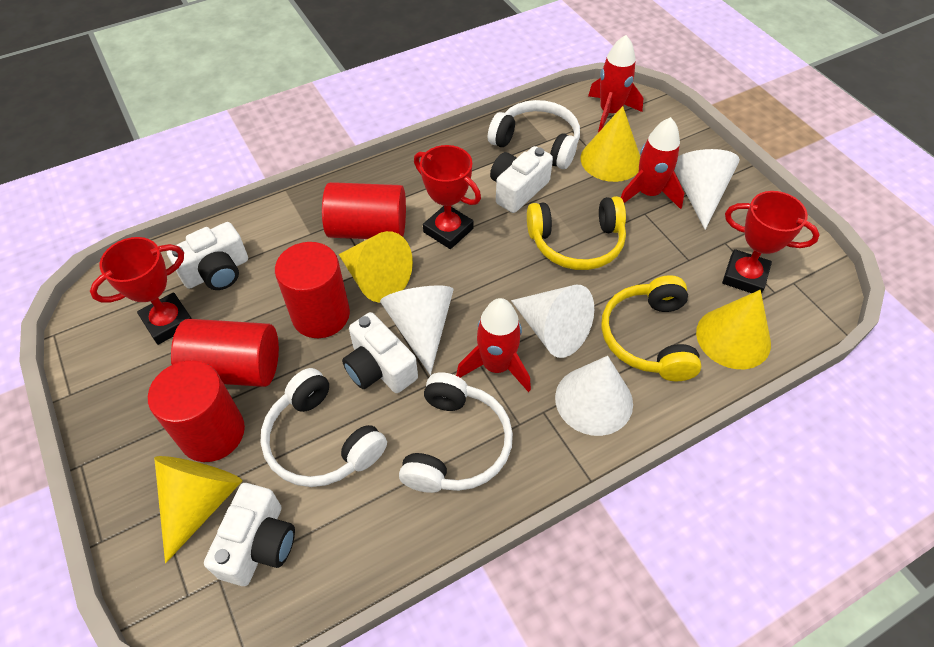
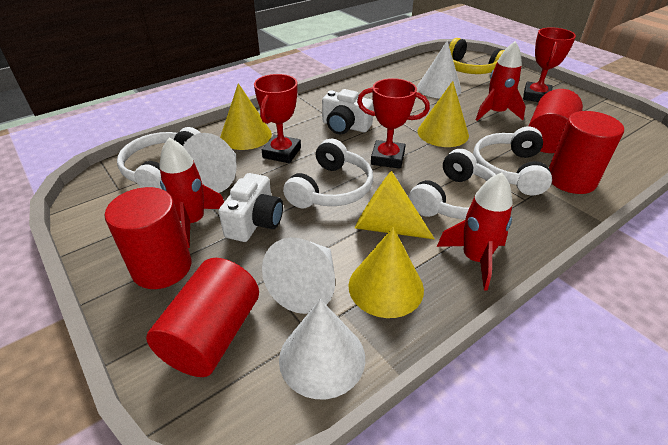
white camera: 4 -> 2
white headphones: 3 -> 4
yellow headphones: 2 -> 1

